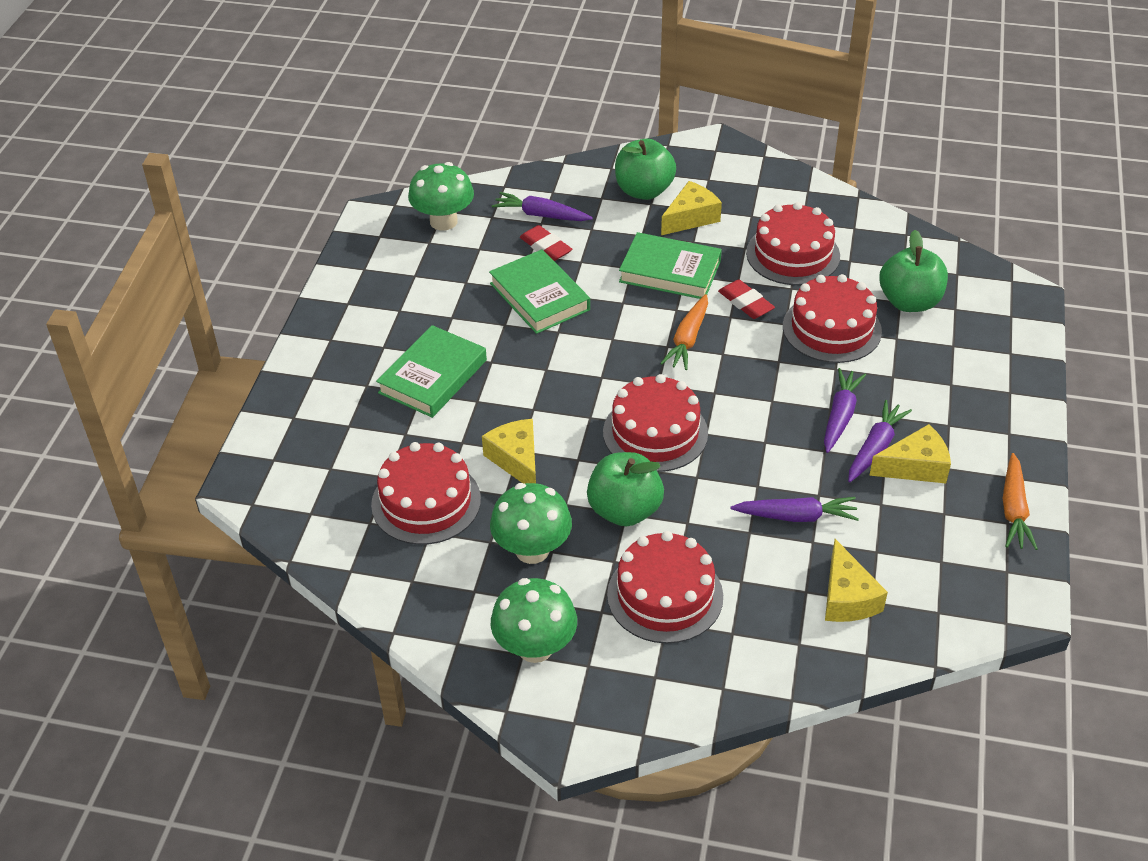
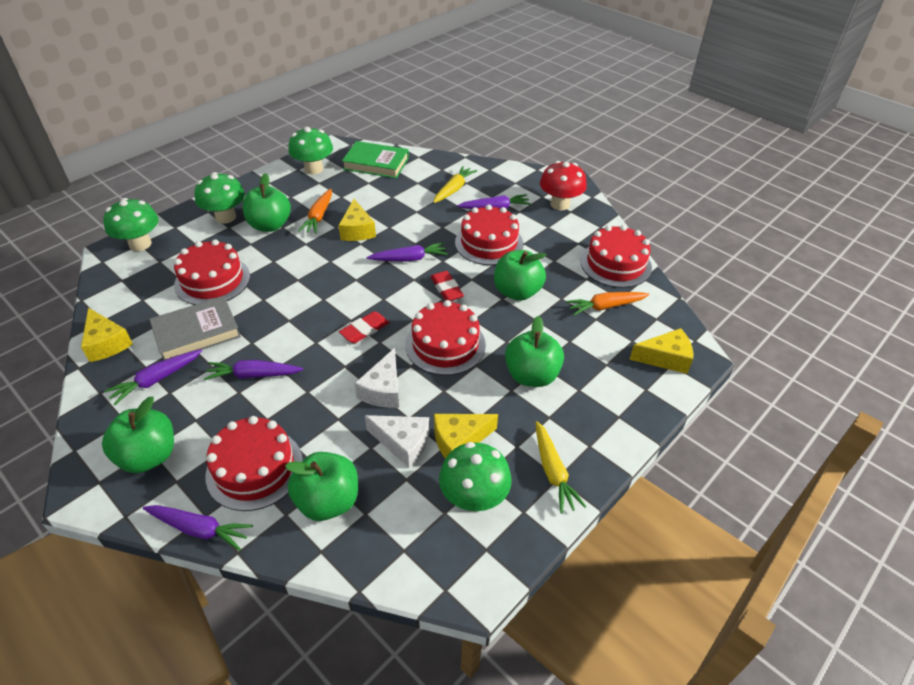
green apple: 3 -> 5
green book: 3 -> 1
green mushroom: 3 -> 4
grey book: 0 -> 1
purple carrot: 4 -> 5
red mushroom: 0 -> 1
white cheese: 0 -> 2
yellow carrot: 0 -> 2

